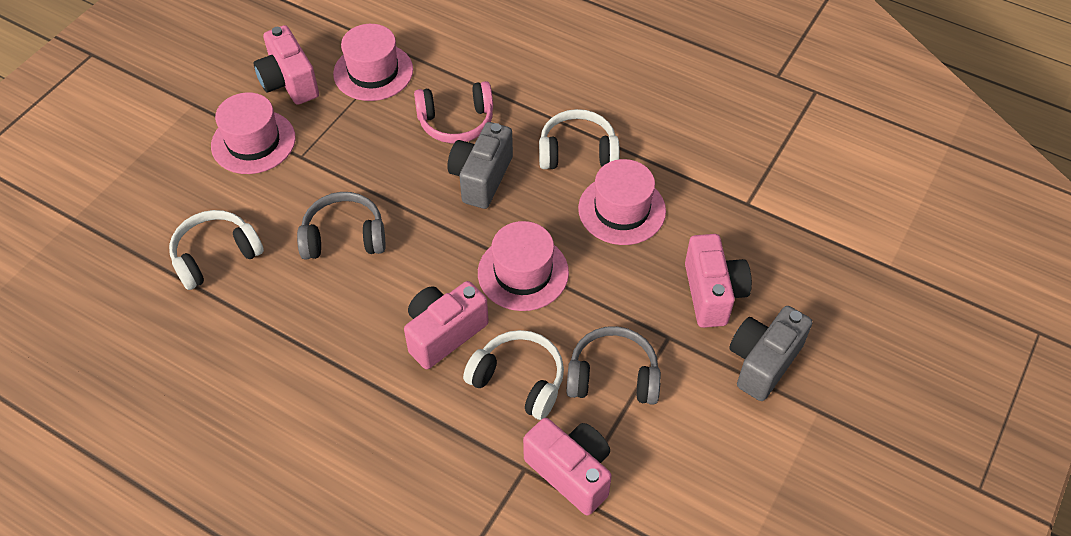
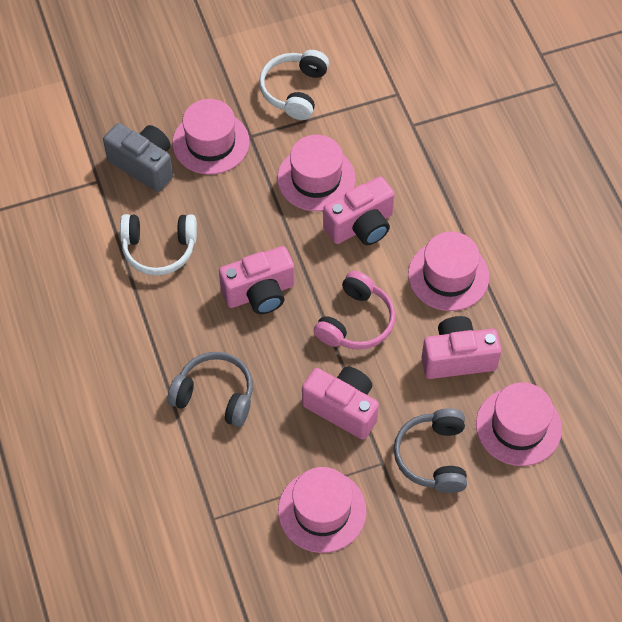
grey camera: 2 -> 1
pink hat: 4 -> 5
white headphones: 3 -> 2

